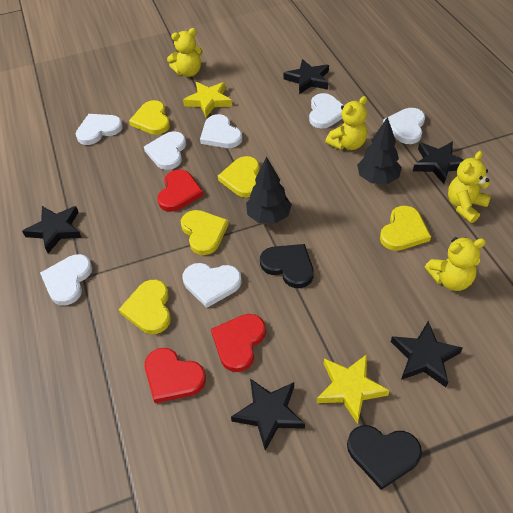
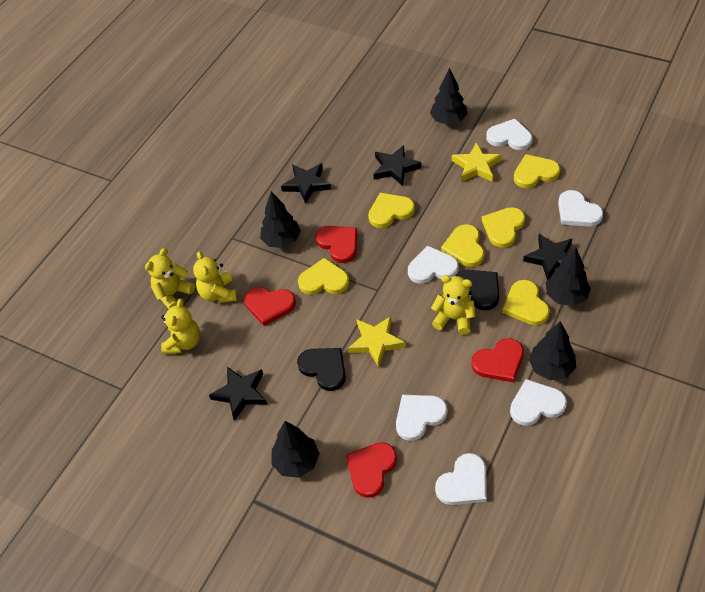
black star: 5 -> 4
black tree: 2 -> 5
red heart: 3 -> 4
white heart: 7 -> 6
yellow heart: 5 -> 6

